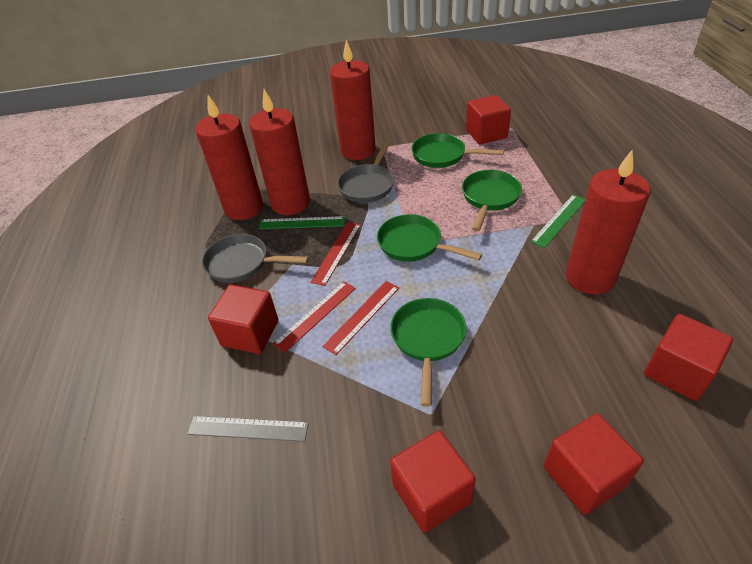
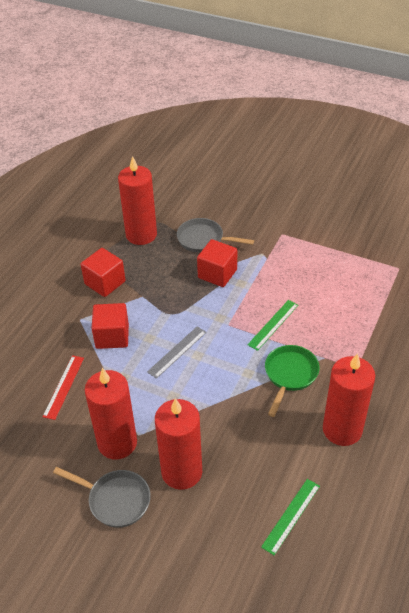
green pan: 4 -> 1
red cube: 5 -> 3
red ruler: 3 -> 1

